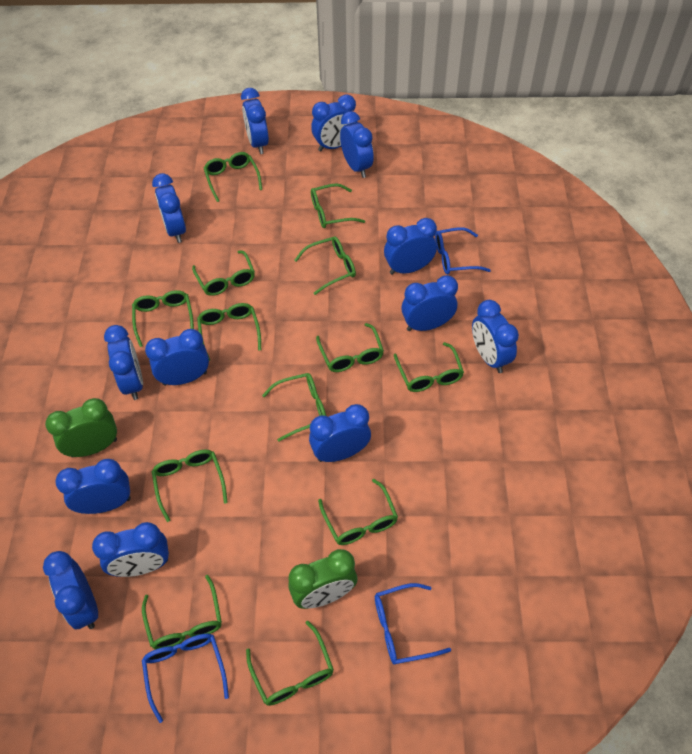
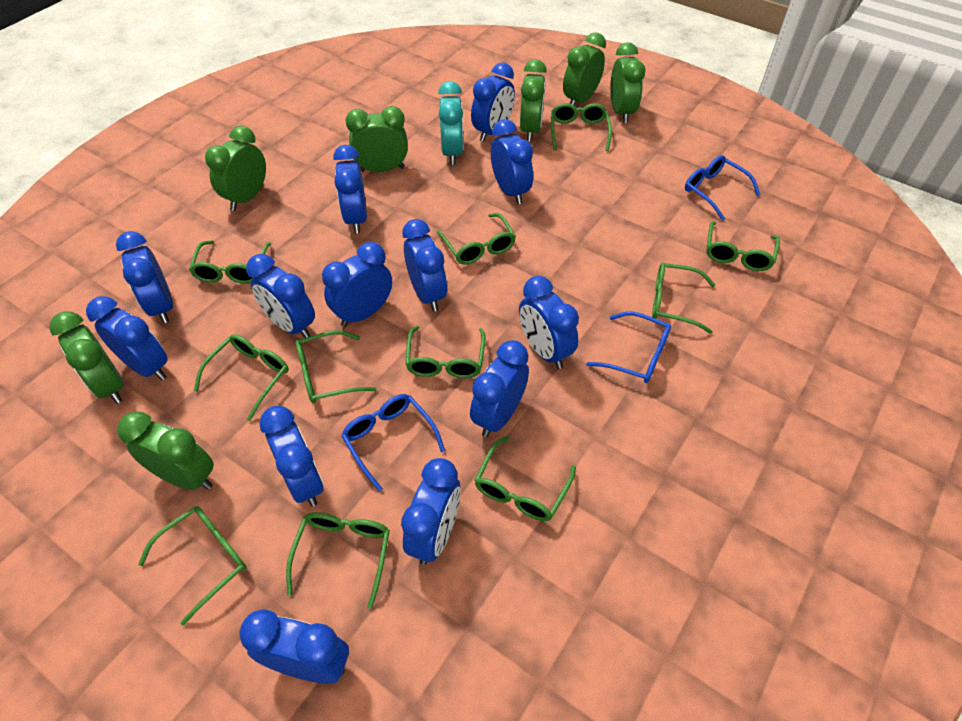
green clock: 2 -> 7
green glasses: 13 -> 11
turquoise clock: 0 -> 1

